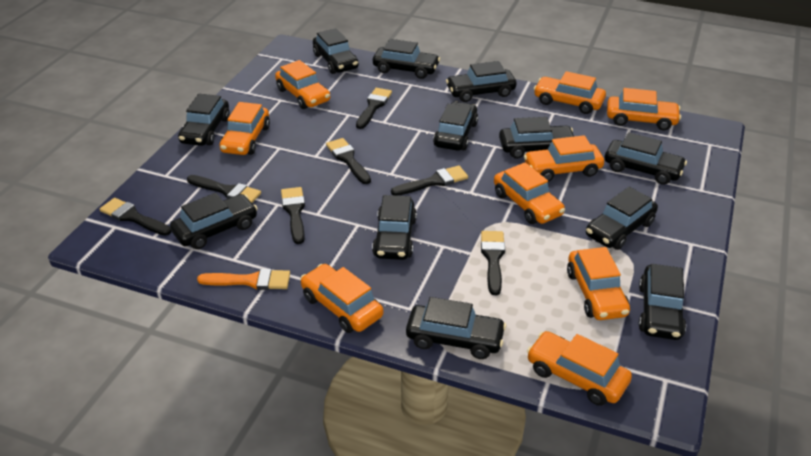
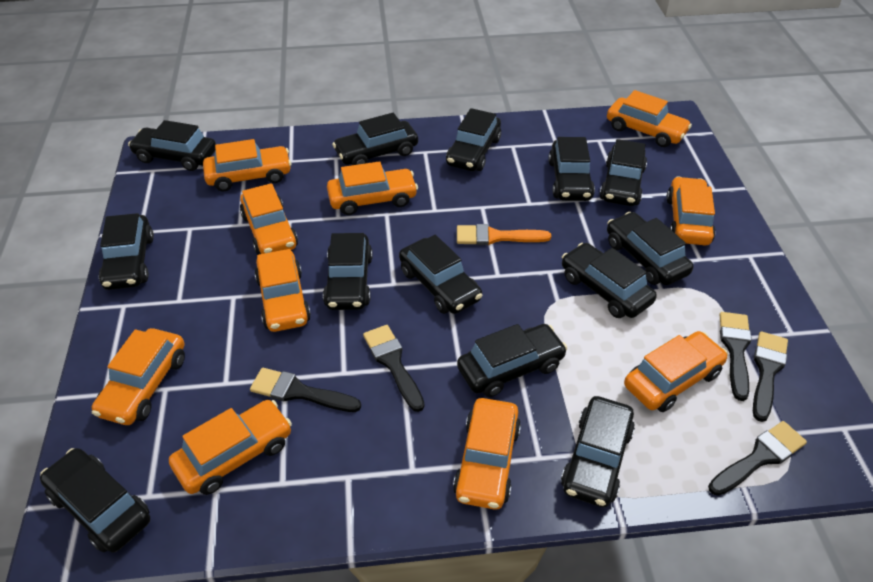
black brush: 7 -> 5
black car: 12 -> 13
orange car: 9 -> 10

